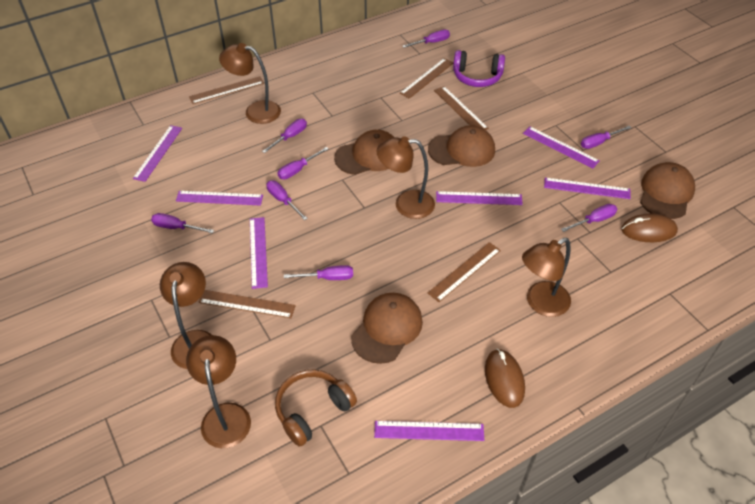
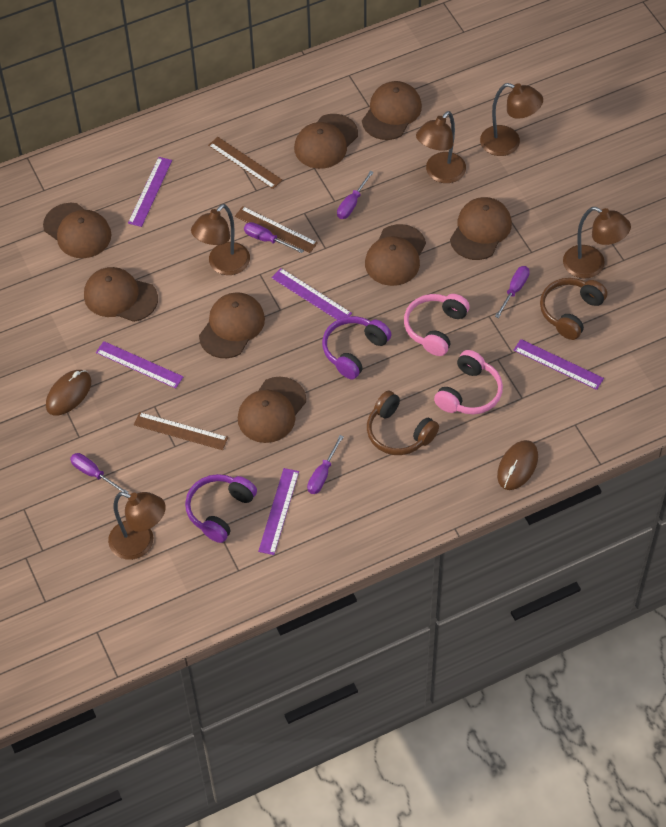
brown cap: 4 -> 8
brown headphones: 1 -> 2
brown ruler: 5 -> 3
pink headphones: 0 -> 2
purple headphones: 1 -> 2
purple ruler: 7 -> 5
purple screwdriver: 8 -> 5

